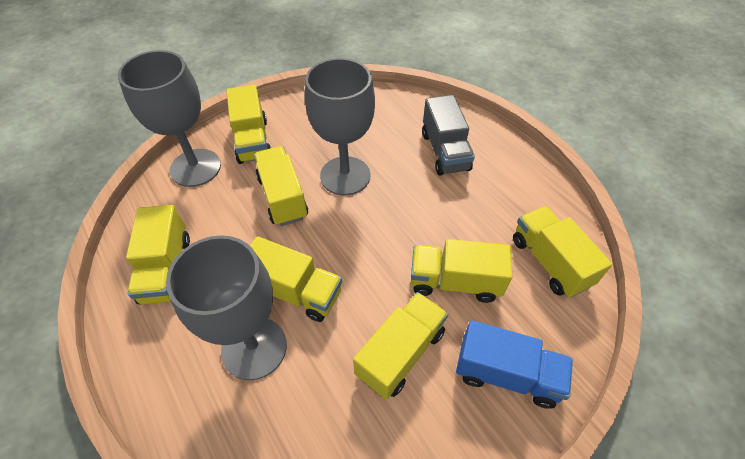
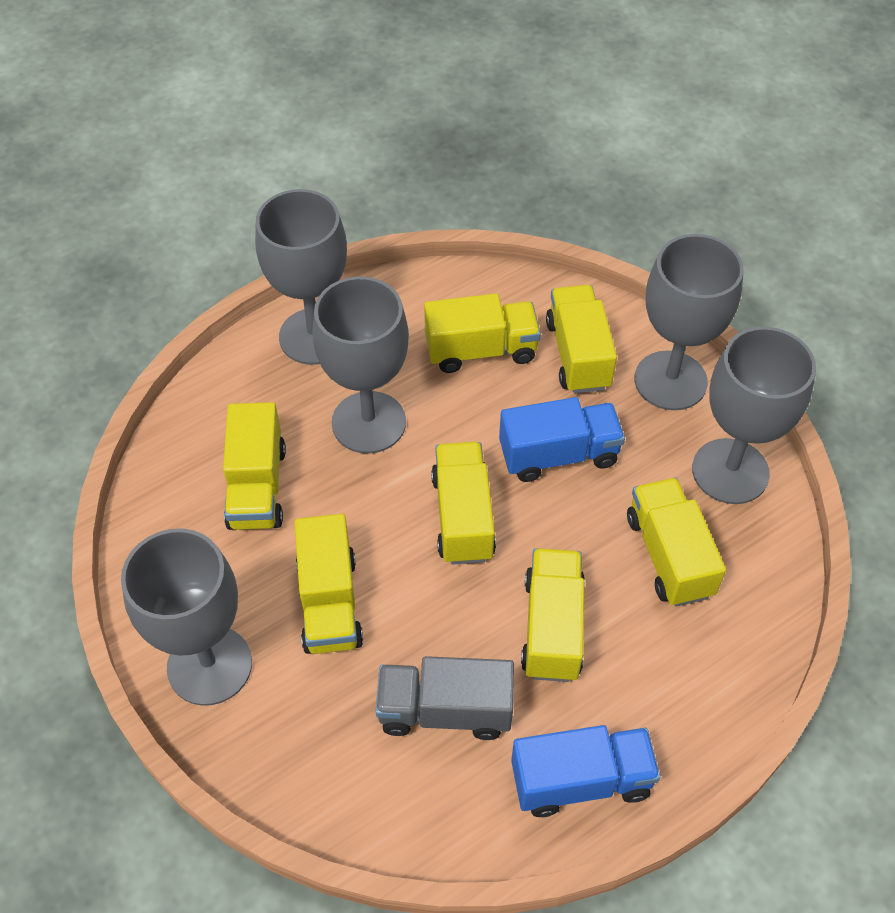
blue truck: 1 -> 2
grey goblet: 3 -> 5

